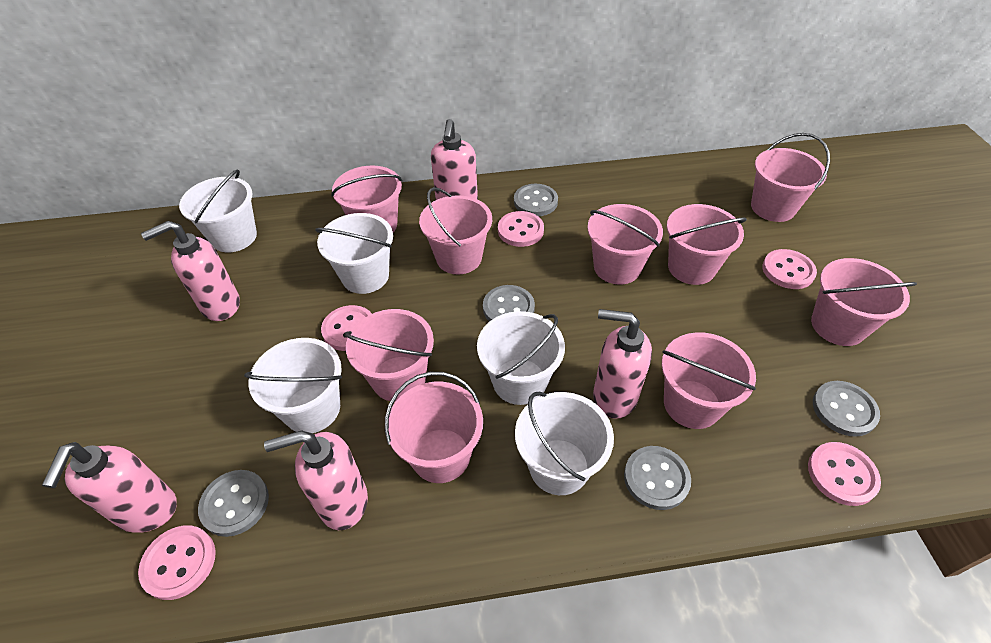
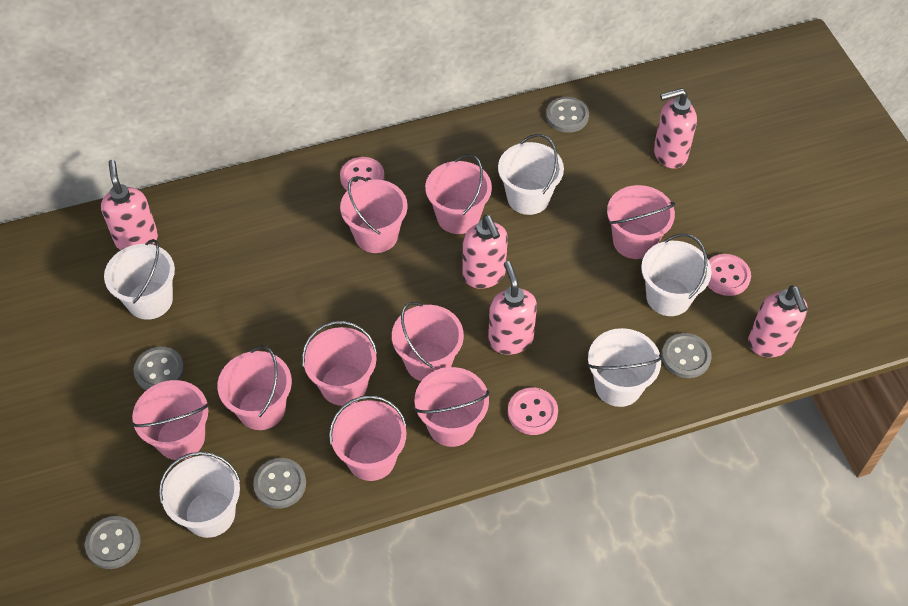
pink button: 5 -> 3

